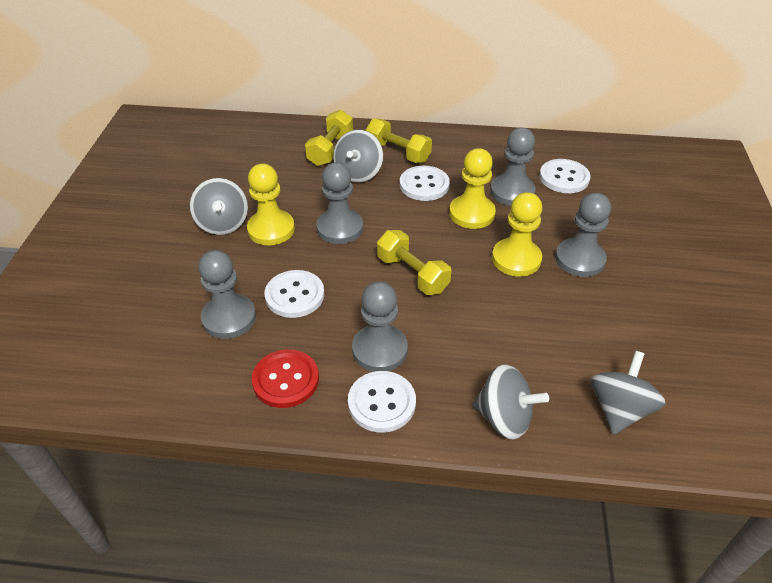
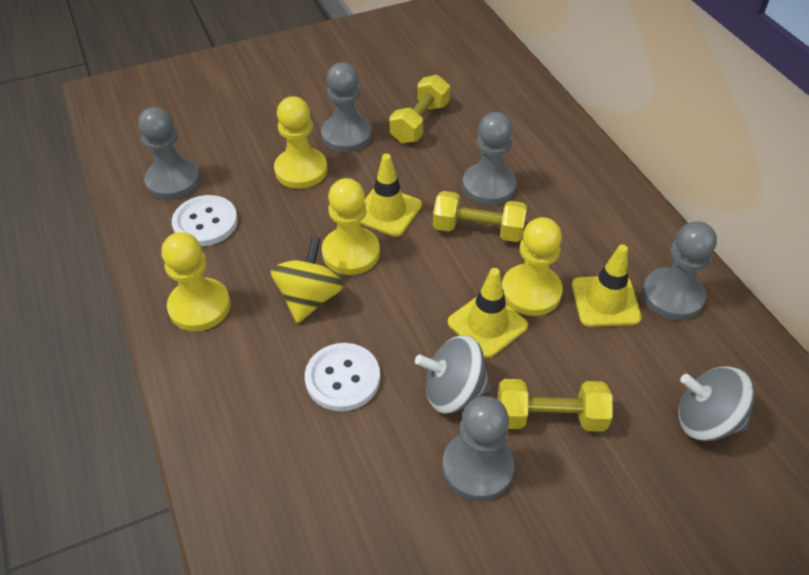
grey spinning top: 4 -> 2
red button: 1 -> 0
white button: 4 -> 2
yellow pawn: 3 -> 4
yellow spinning top: 0 -> 1
yellow traffic cone: 0 -> 3

